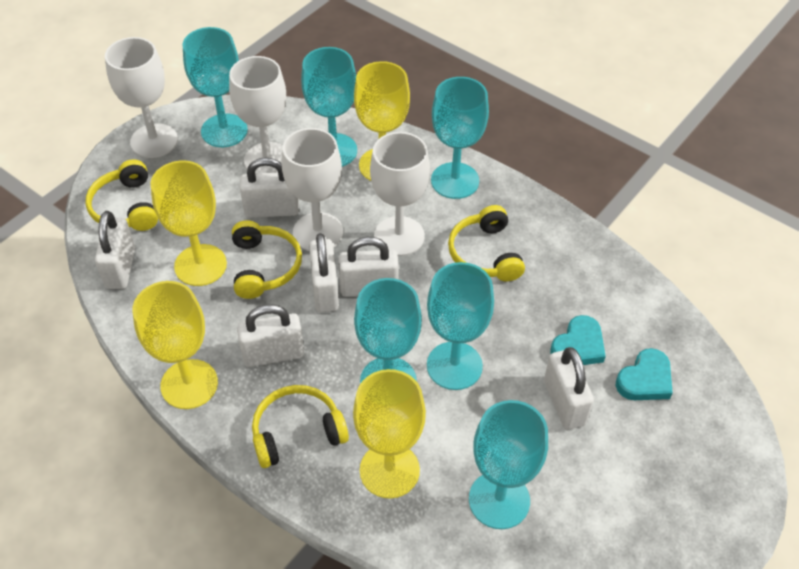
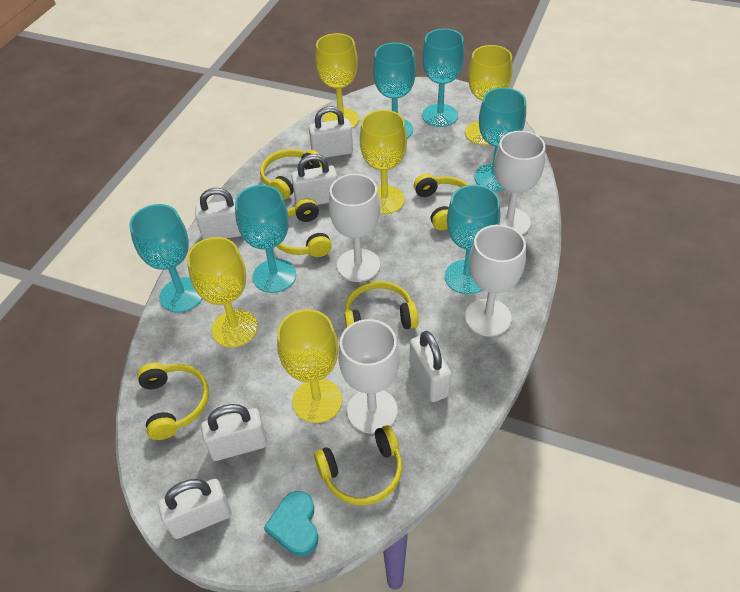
turquoise heart: 2 -> 1
yellow goblet: 4 -> 5
yellow headphones: 4 -> 6

